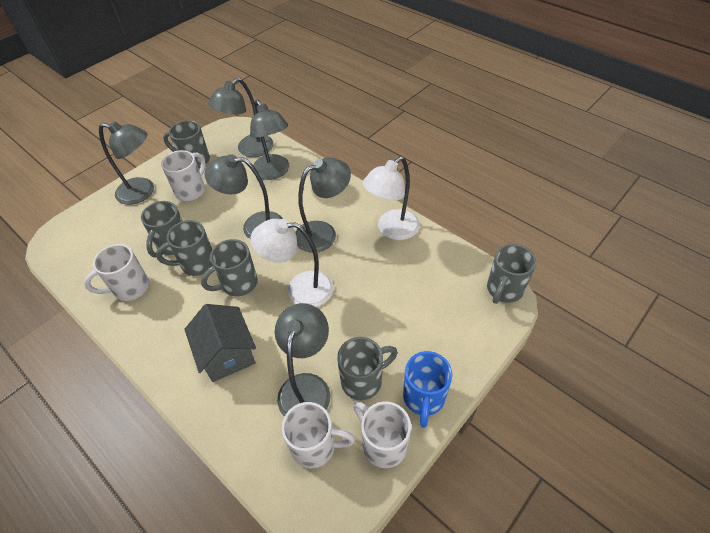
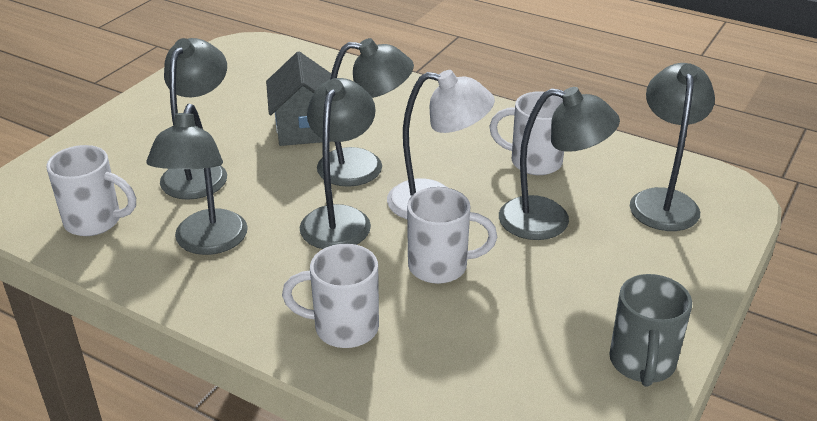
blue mug: 1 -> 0
grey mug: 6 -> 1
white lamp: 2 -> 1

